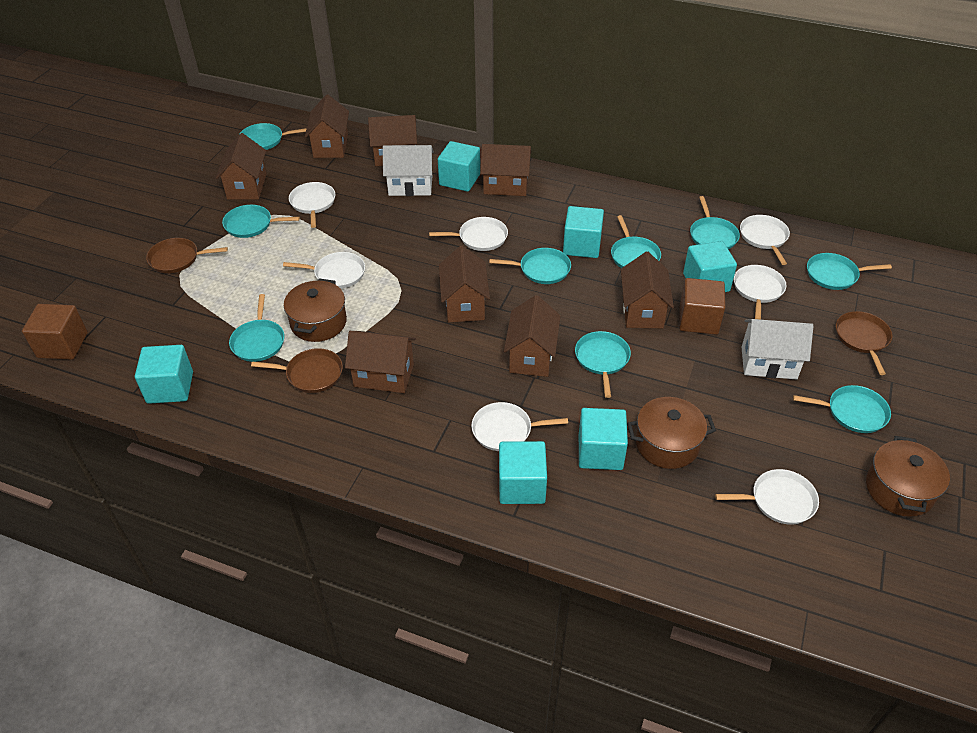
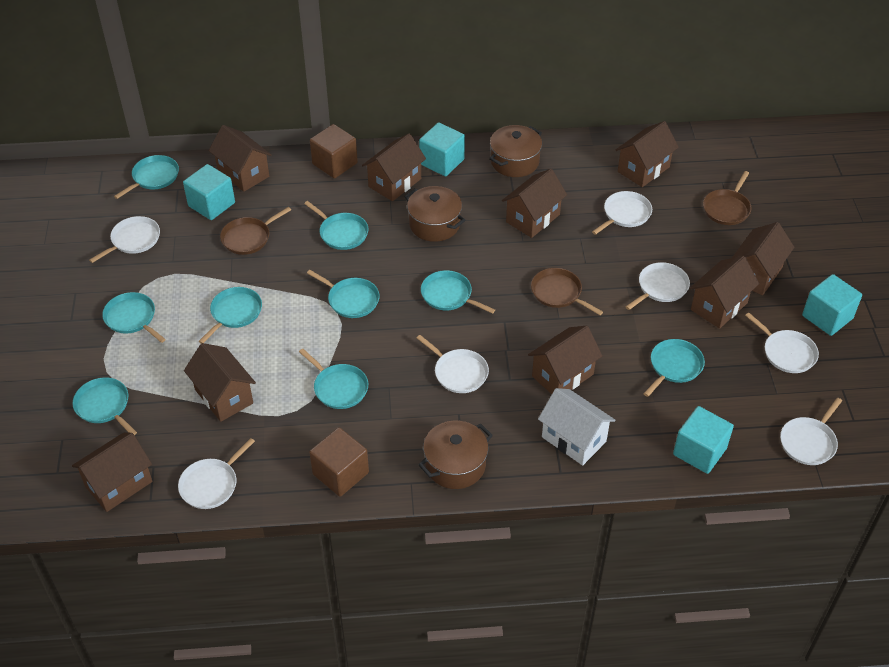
brown house: 8 -> 9
turquoise cube: 6 -> 4
white house: 2 -> 1

